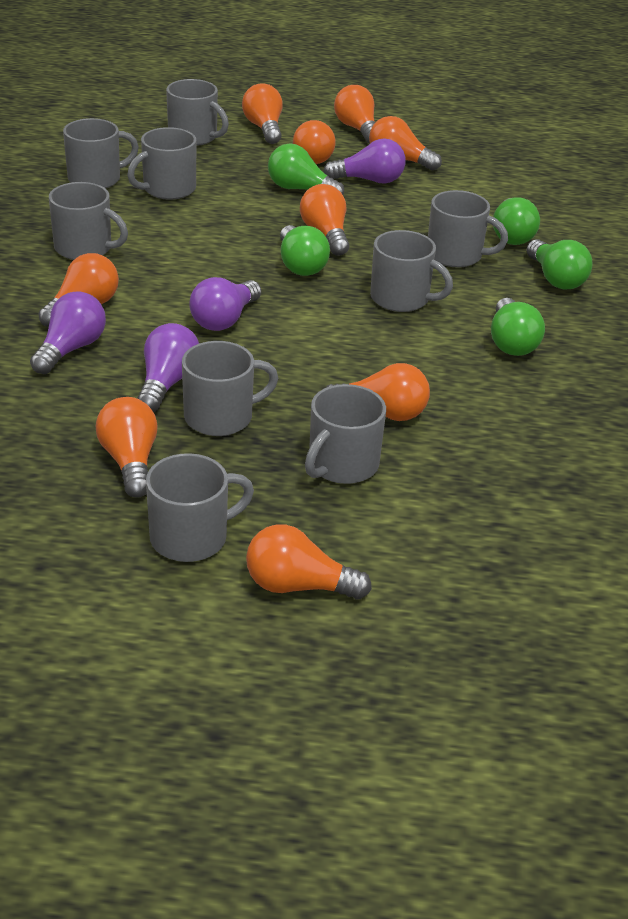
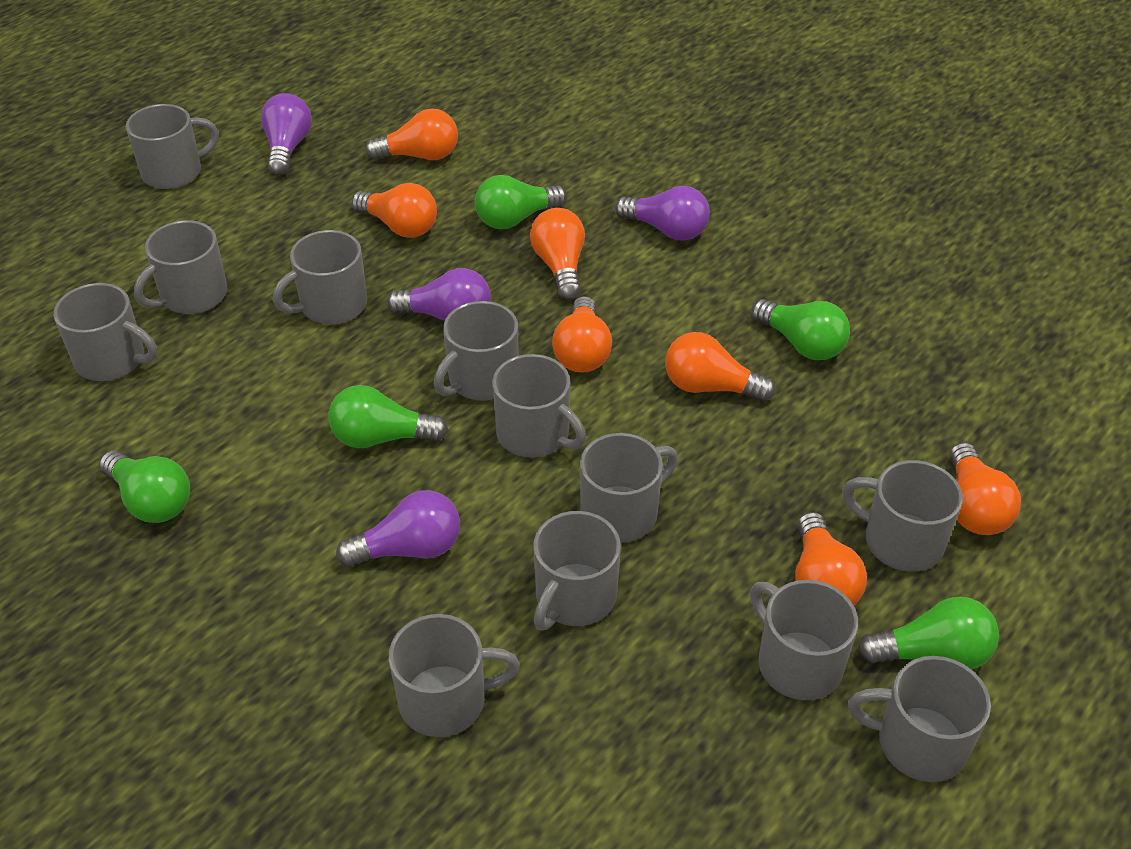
grey mug: 9 -> 12
orange light bulb: 9 -> 7

